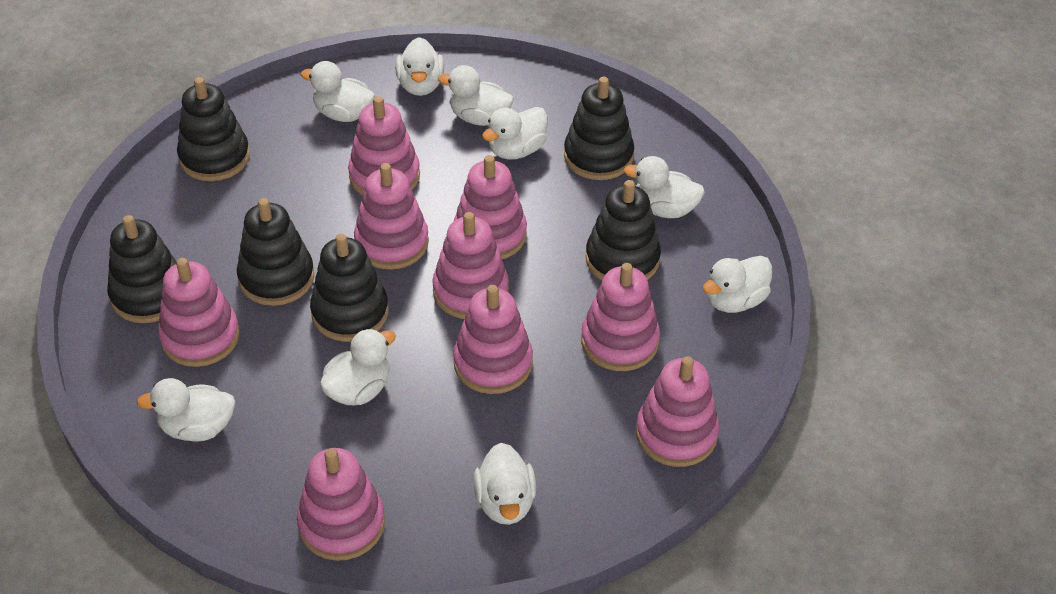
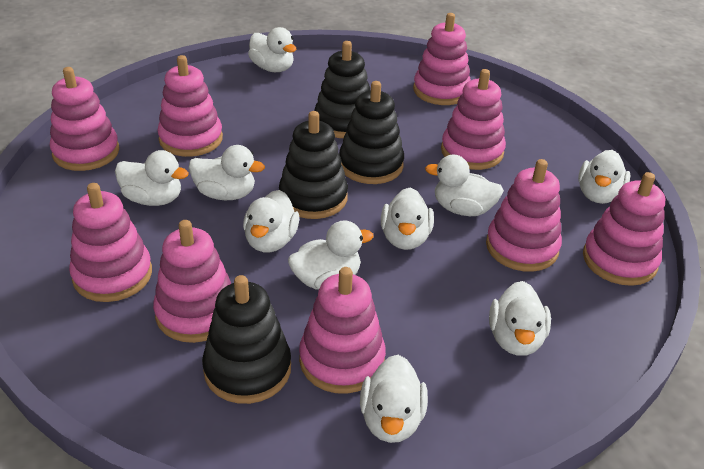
black stacking toy: 6 -> 4
white duck: 9 -> 10

